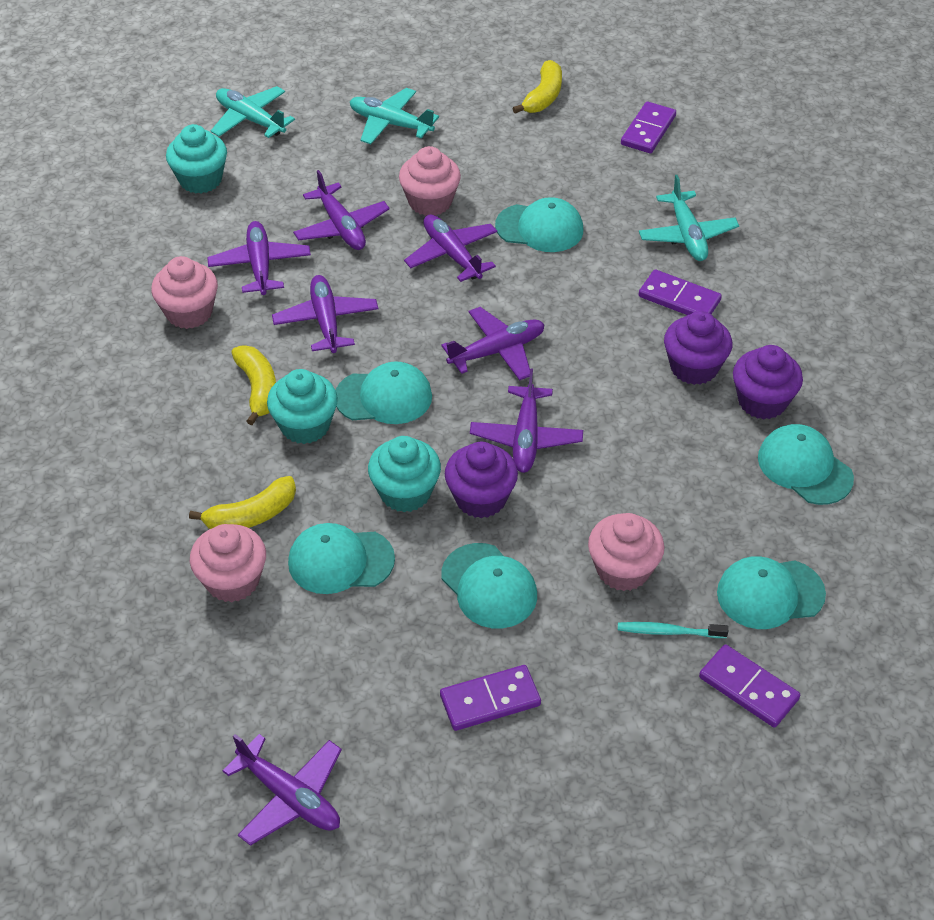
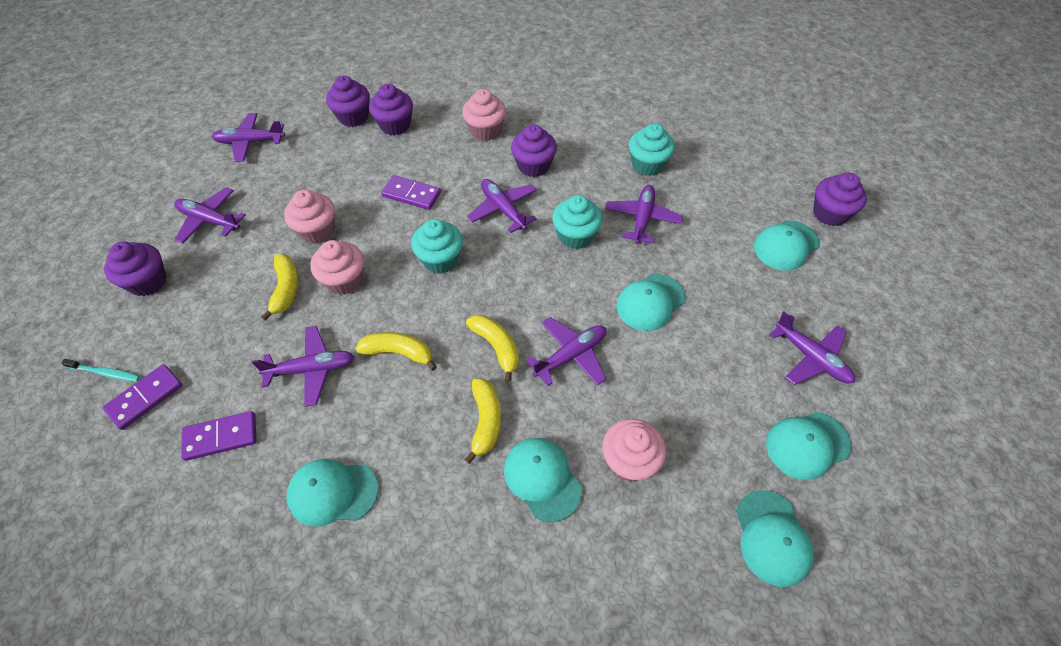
purple cupcake: 3 -> 5
purple domino: 4 -> 3
turquoise plane: 3 -> 0
yellow banana: 3 -> 4

